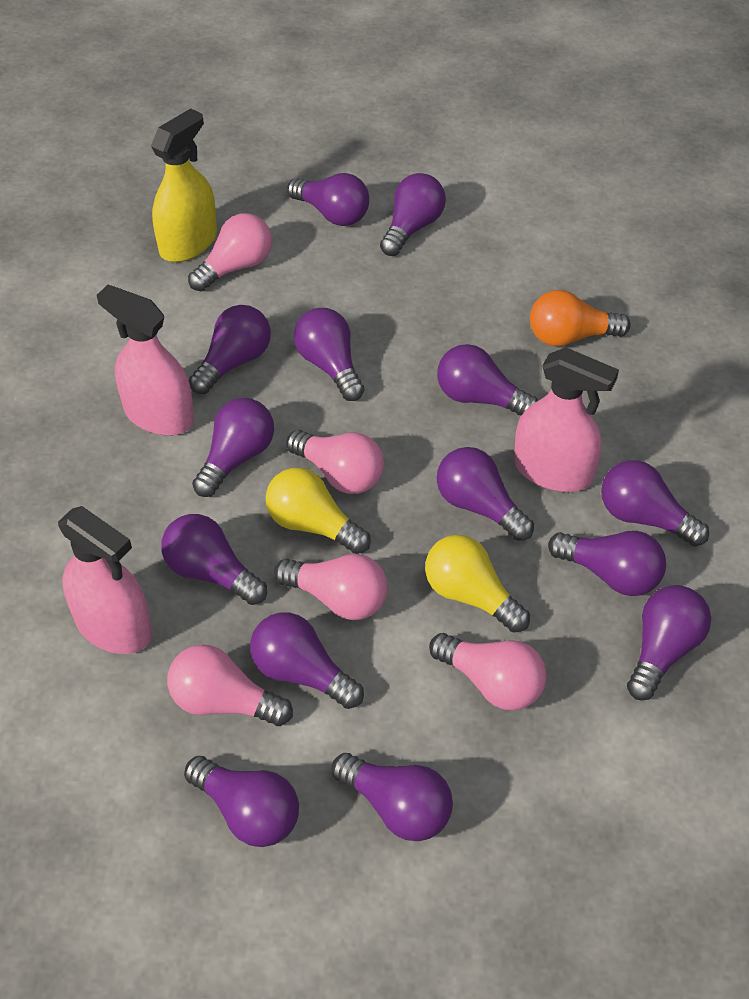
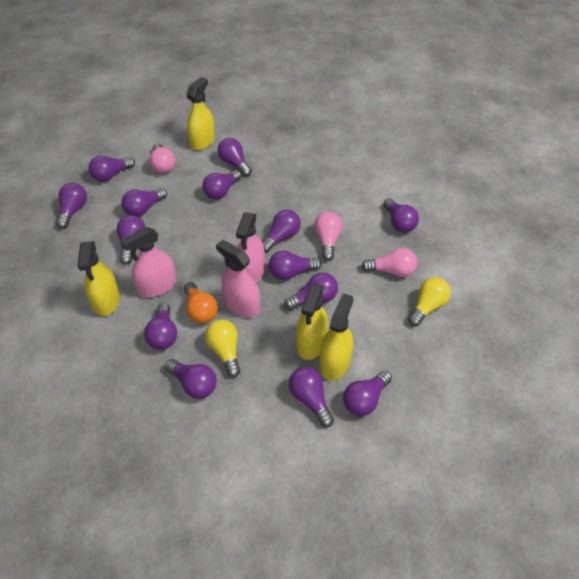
pink light bulb: 5 -> 3
yellow spray bottle: 1 -> 4

